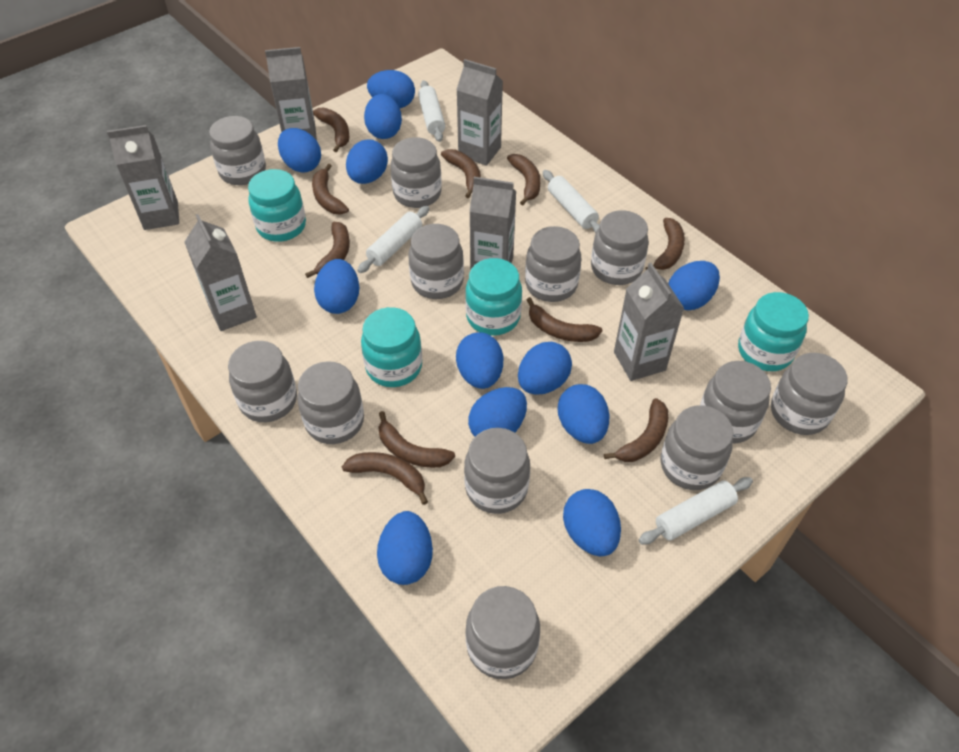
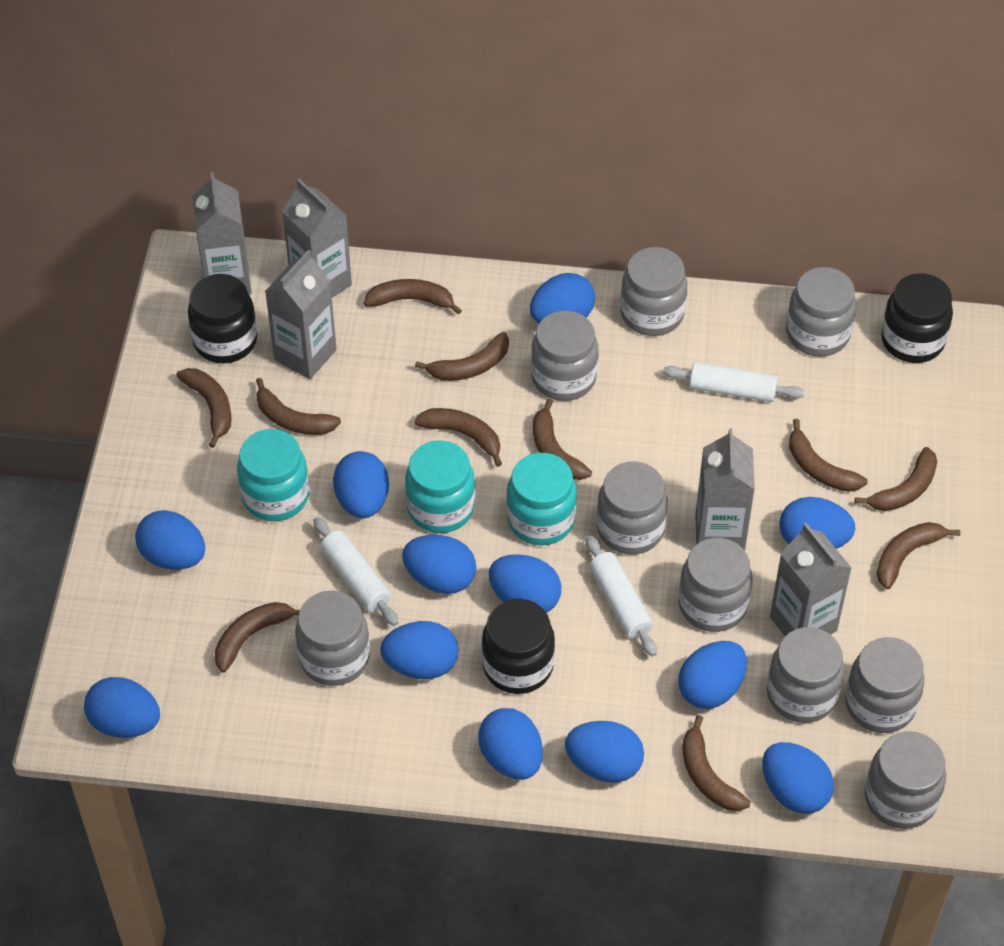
black jar: 0 -> 3
brown banana: 10 -> 11
grey carton: 6 -> 5
grey jar: 12 -> 9
turquoise jar: 4 -> 3
white rolling pin: 4 -> 3

